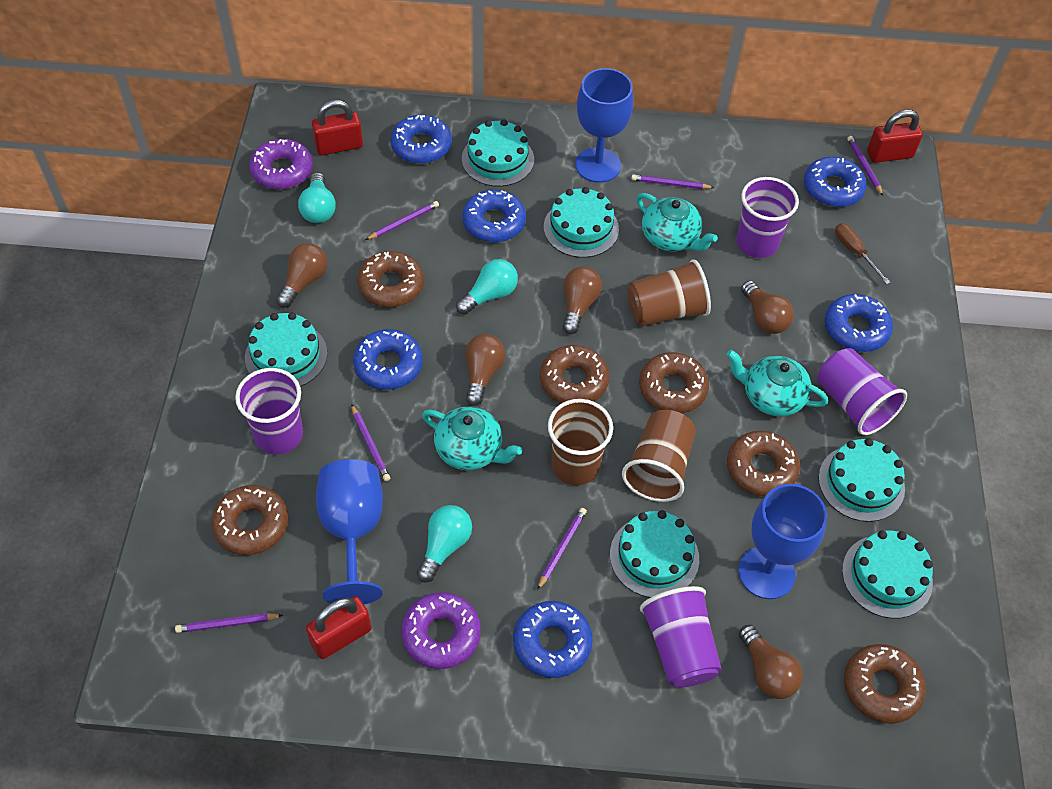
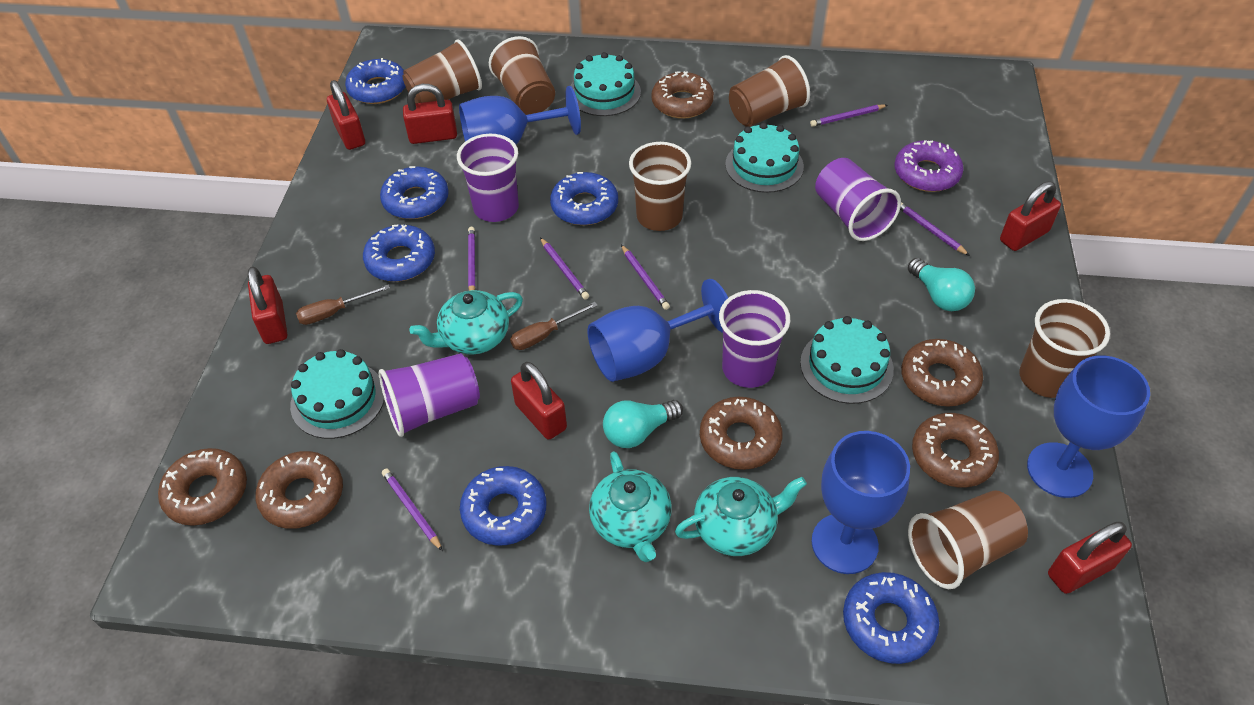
blue goblet: 3 -> 4
brown cup: 3 -> 6
brown light bulb: 5 -> 0
brown screwdriver: 1 -> 2
purple donut: 2 -> 1
red padlock: 3 -> 6
turquoise cake: 6 -> 4
turquoise light bulb: 3 -> 2

